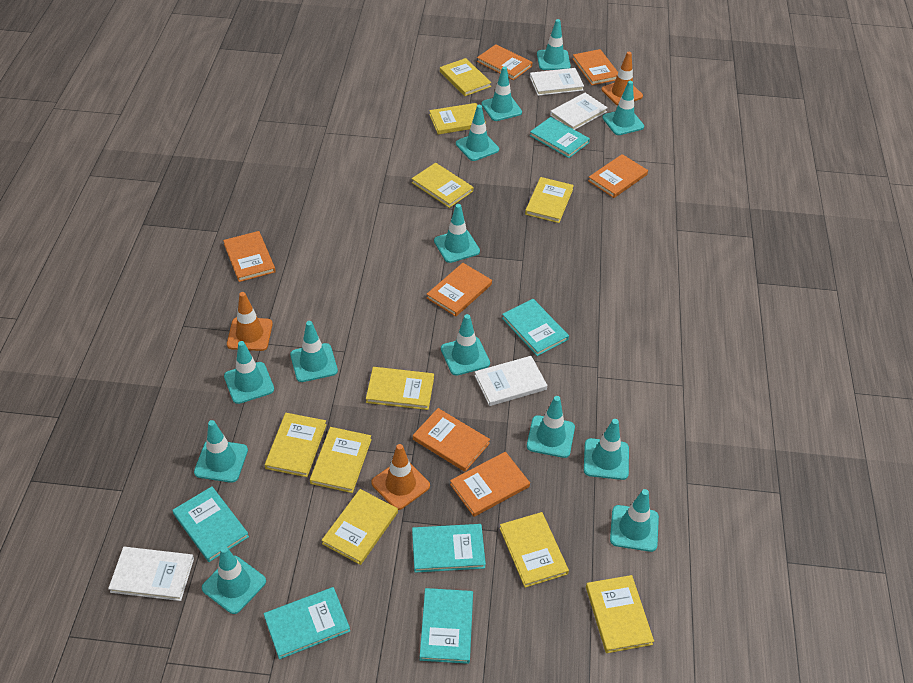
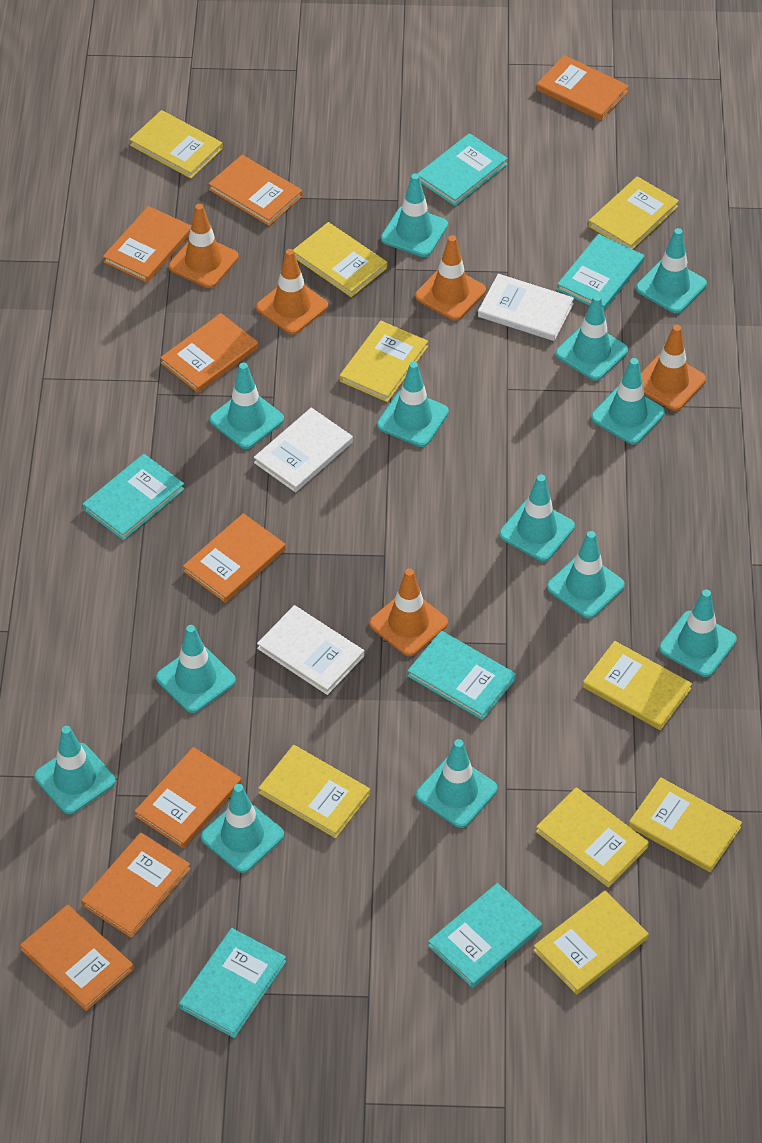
orange book: 7 -> 8
orange traffic cone: 3 -> 5
white book: 4 -> 3
yellow book: 10 -> 9

